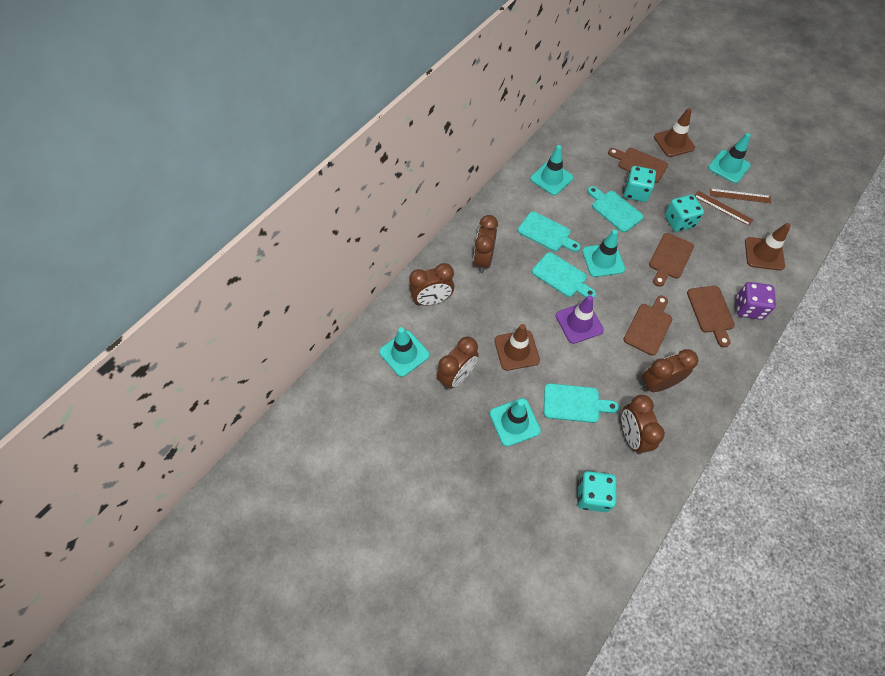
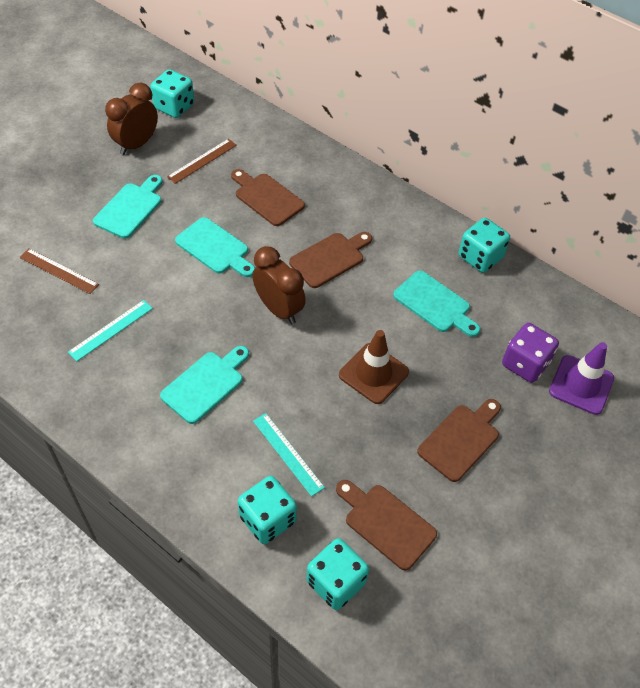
brown clock: 5 -> 2
brown traffic cone: 3 -> 1
turquoise dice: 3 -> 4
turquoise ruler: 0 -> 2
turquoise traffic cone: 5 -> 0

